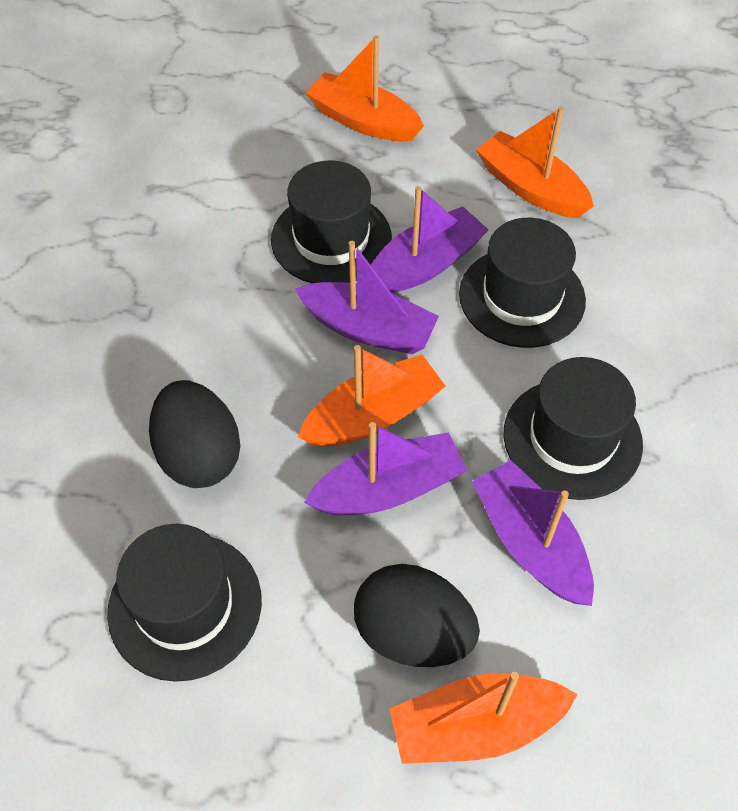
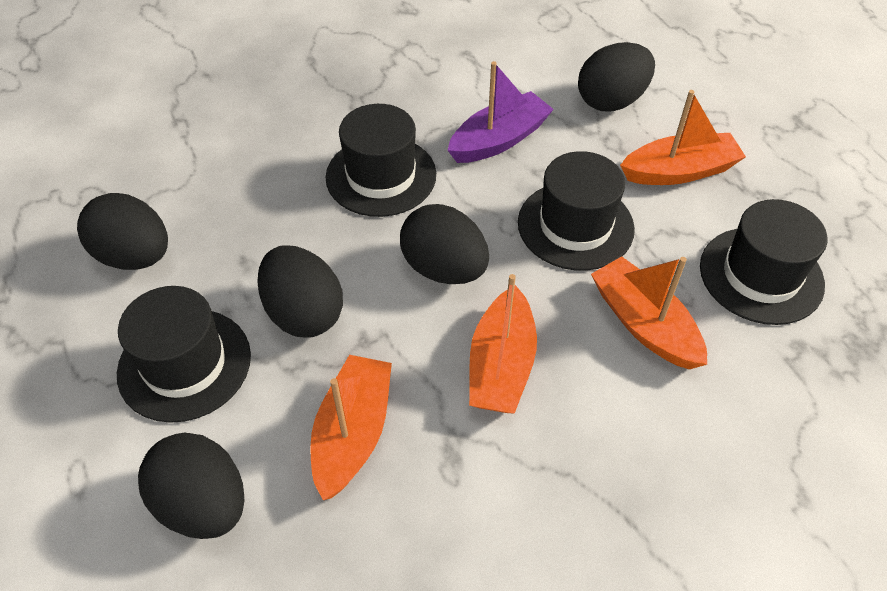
black egg: 2 -> 5
purple boat: 4 -> 1

